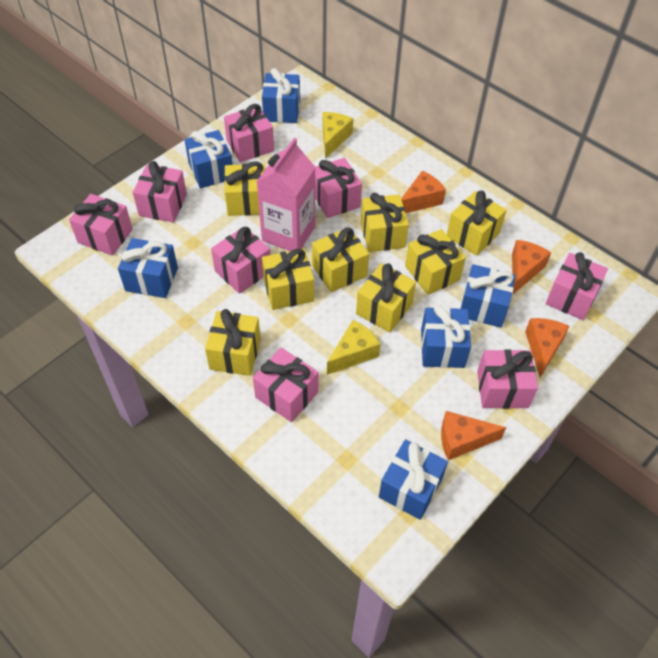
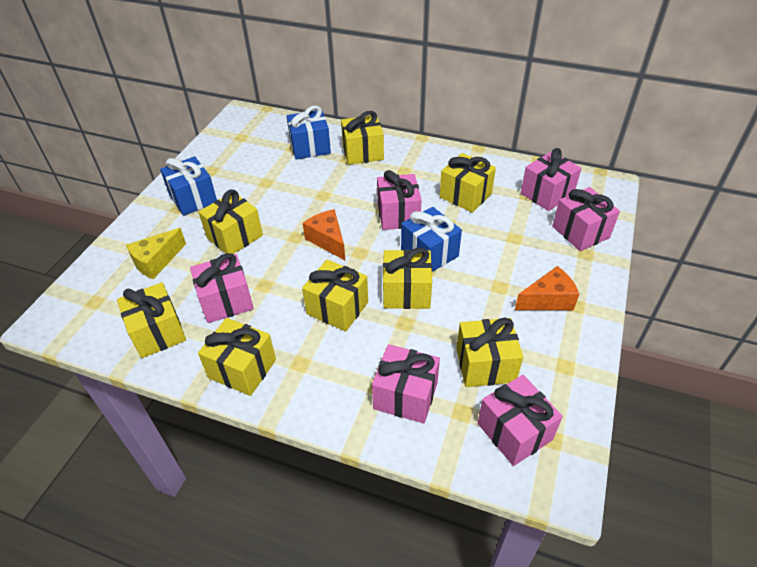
blue gift: 6 -> 3
orange cheese: 4 -> 2
pink carton: 1 -> 0
pink gift: 8 -> 6
yellow cheese: 2 -> 1

